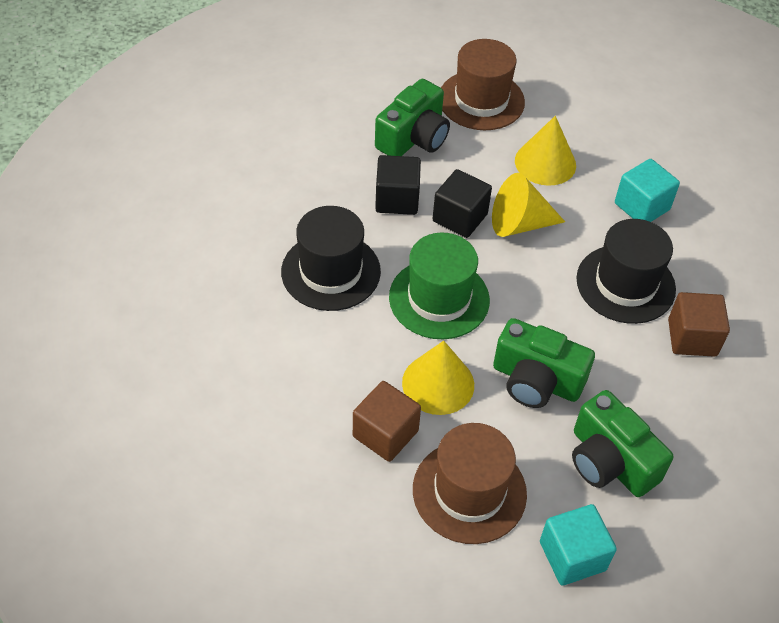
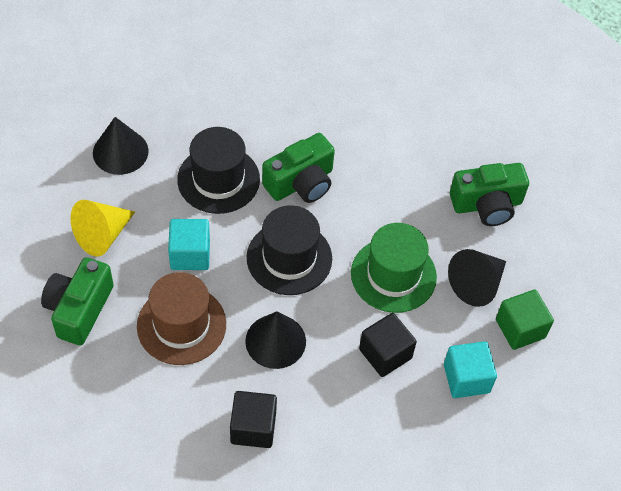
black cone: 0 -> 3
brown cube: 2 -> 0
brown hat: 2 -> 1
green cube: 0 -> 1
yellow cone: 3 -> 1

